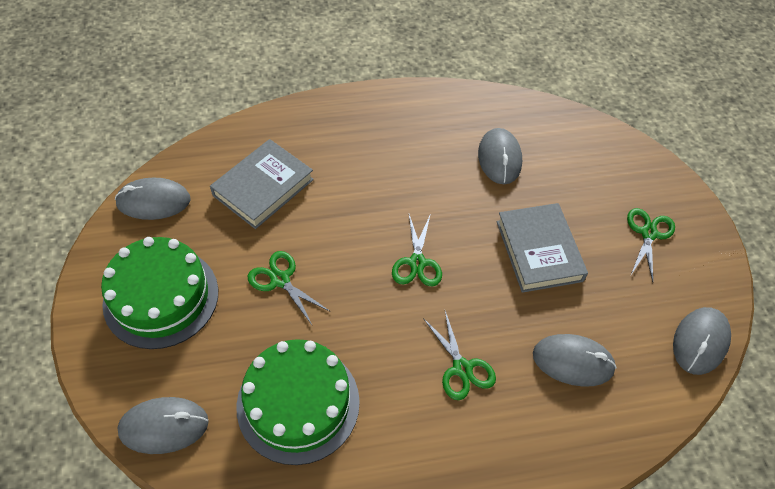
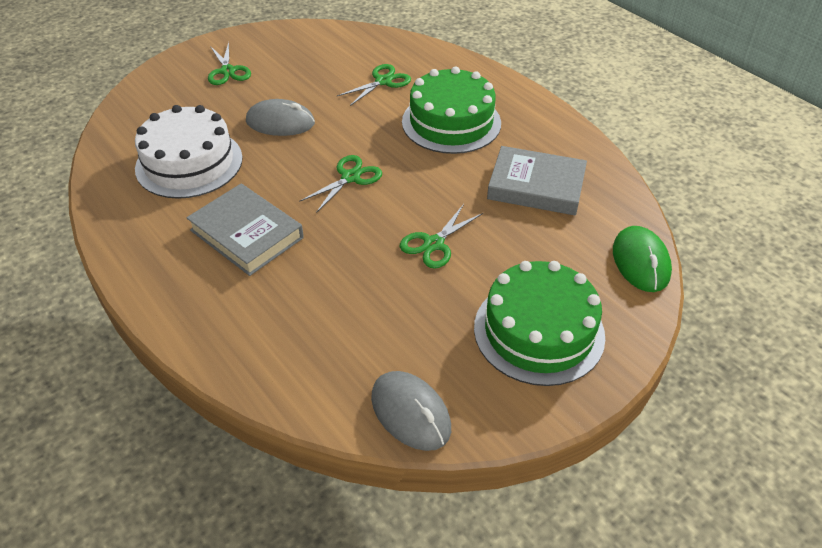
green mouse: 0 -> 1
grey mouse: 5 -> 2
white cake: 0 -> 1

